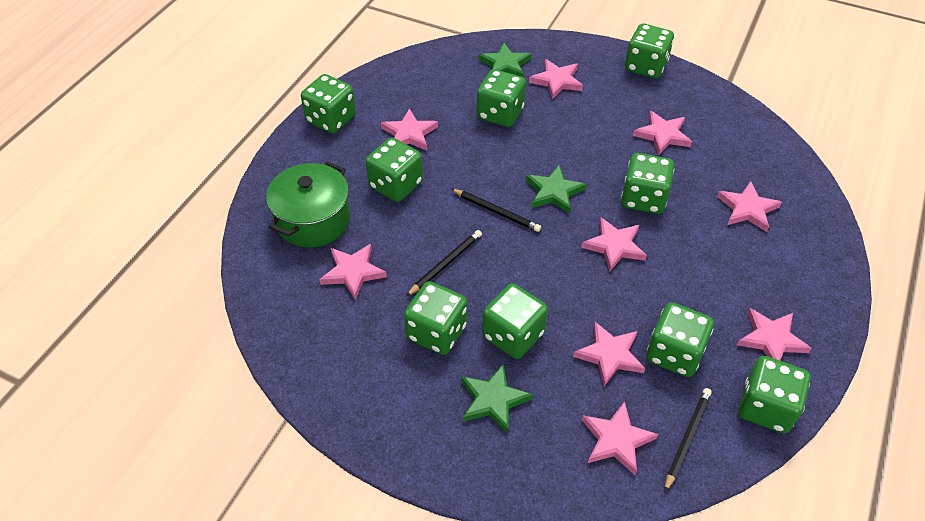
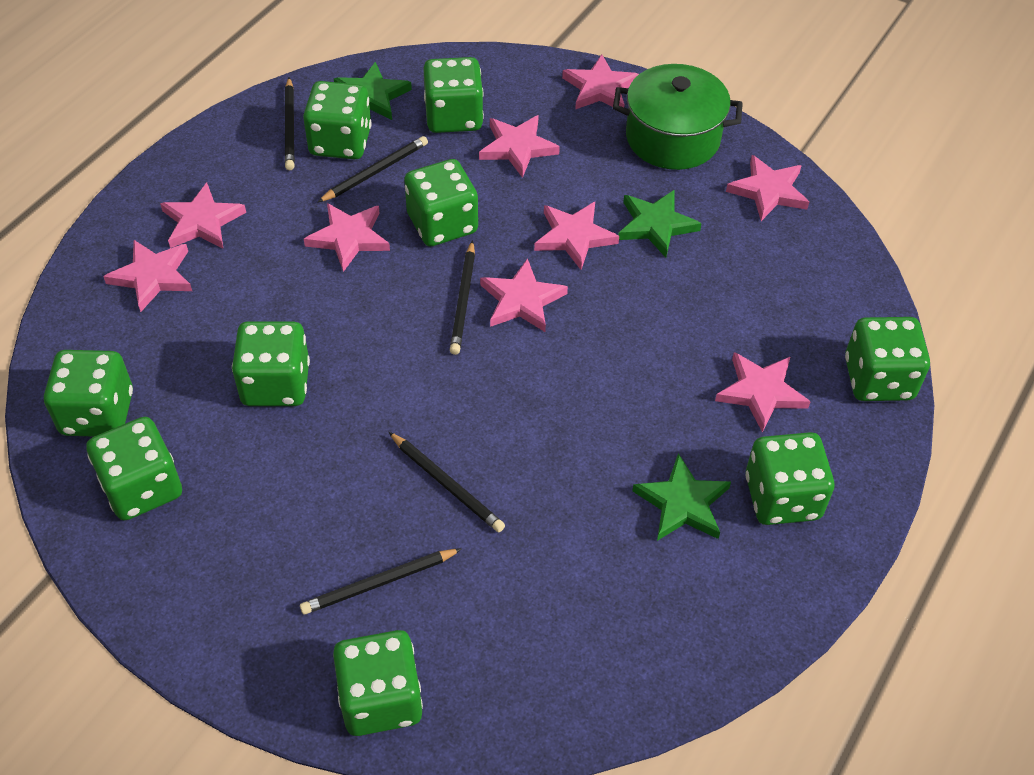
black pencil: 3 -> 5

